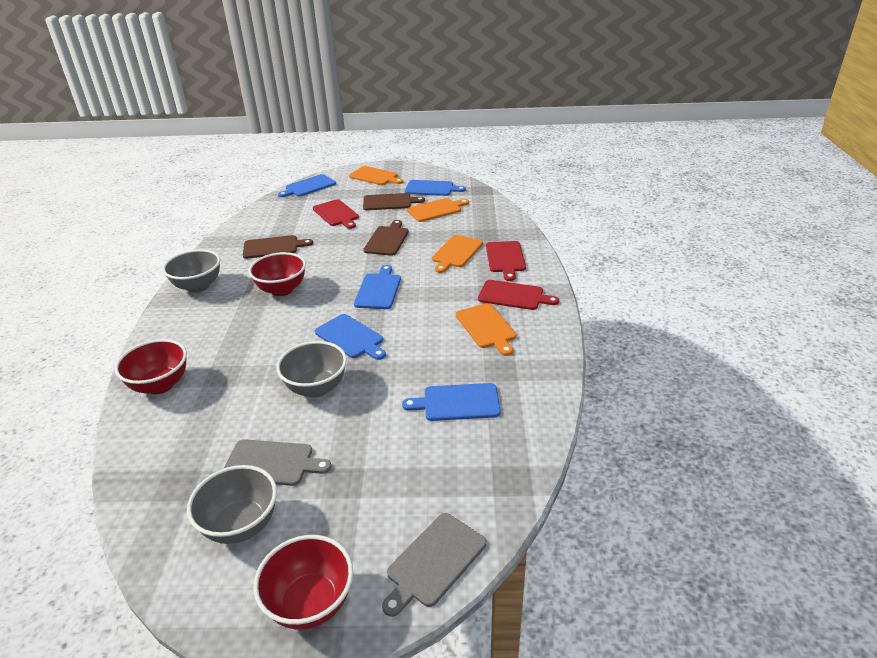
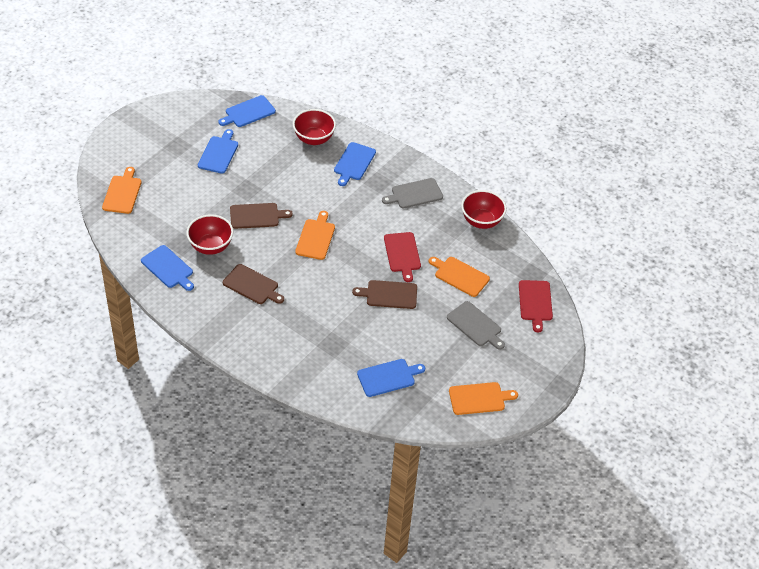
grey bowl: 3 -> 0
red cutting board: 3 -> 2

